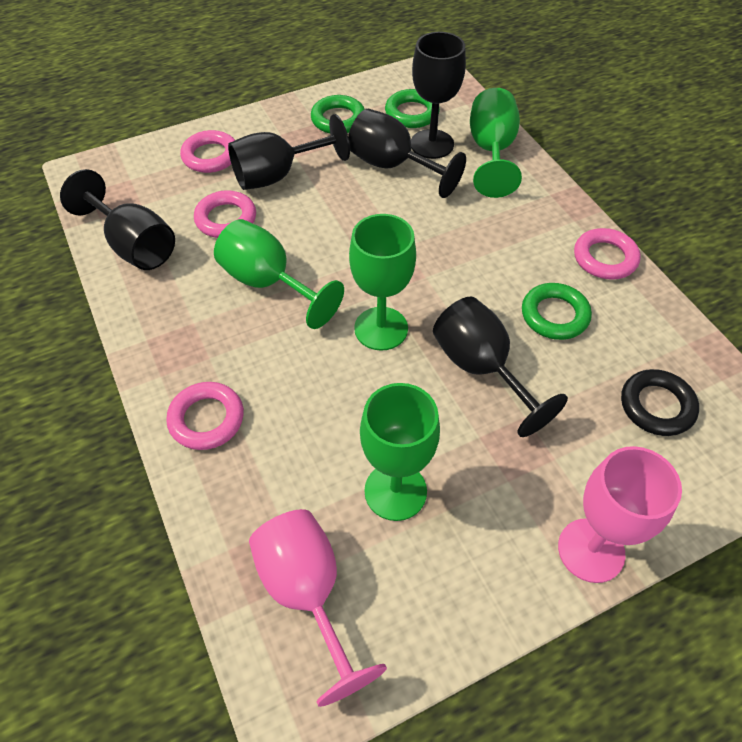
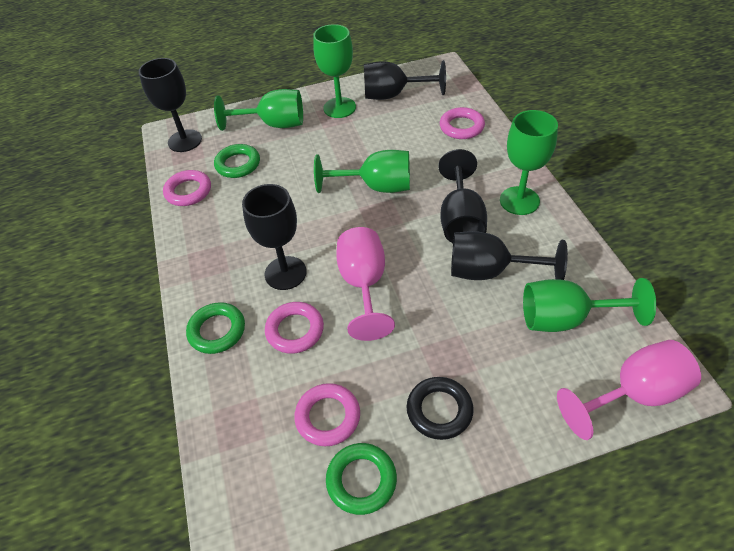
green goblet: 4 -> 5

